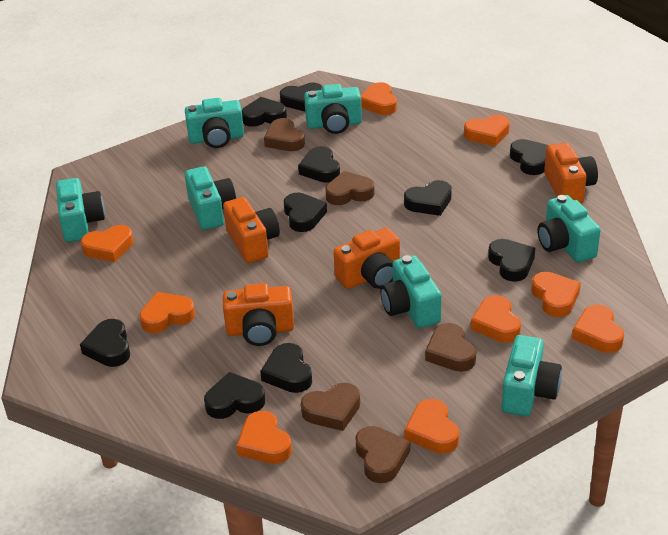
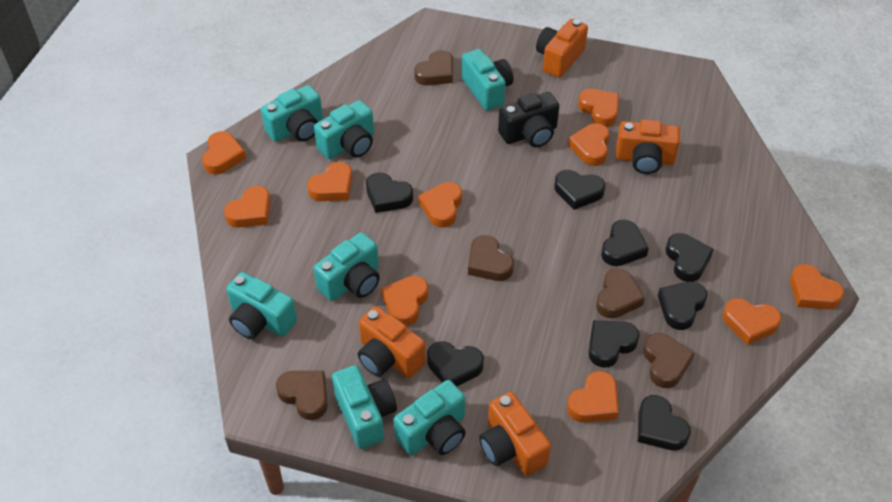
black camera: 0 -> 1
black heart: 10 -> 8
orange heart: 9 -> 10

